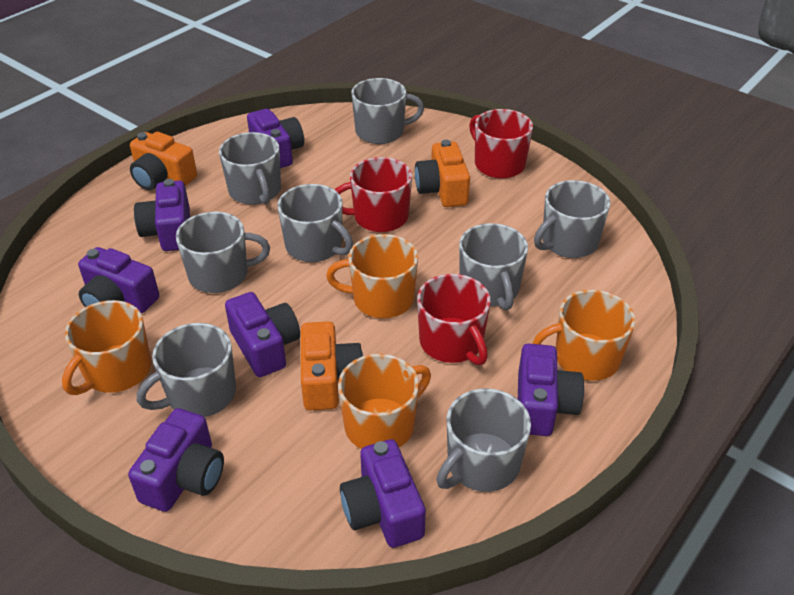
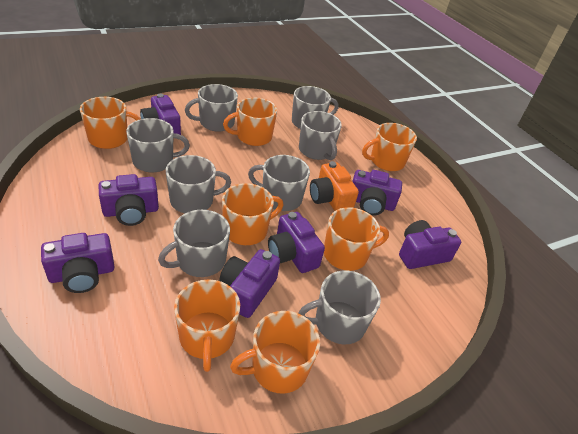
orange camera: 3 -> 1
orange mug: 4 -> 7
red mug: 3 -> 0

